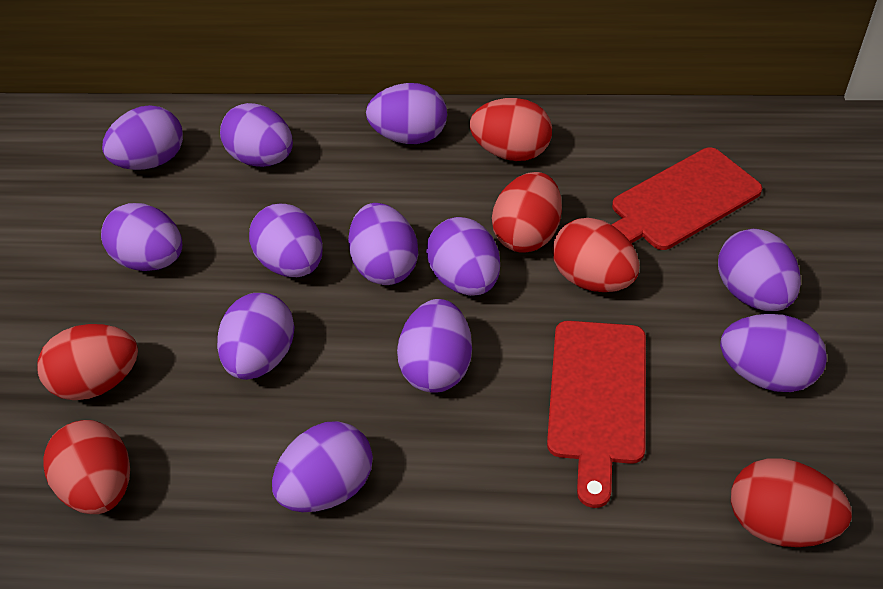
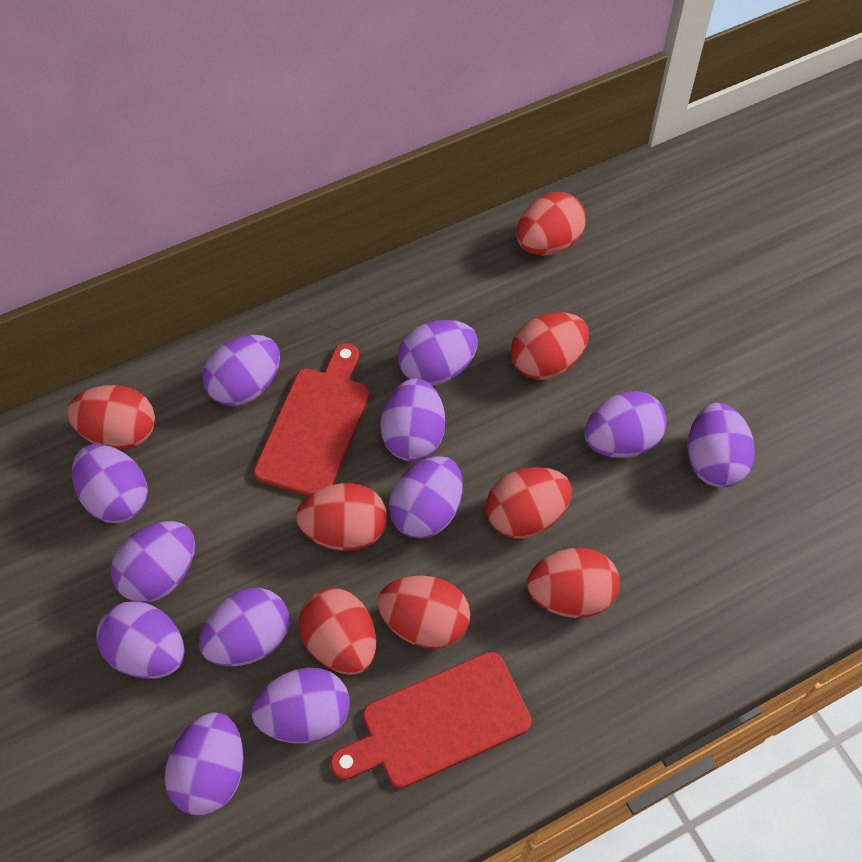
red egg: 6 -> 8

